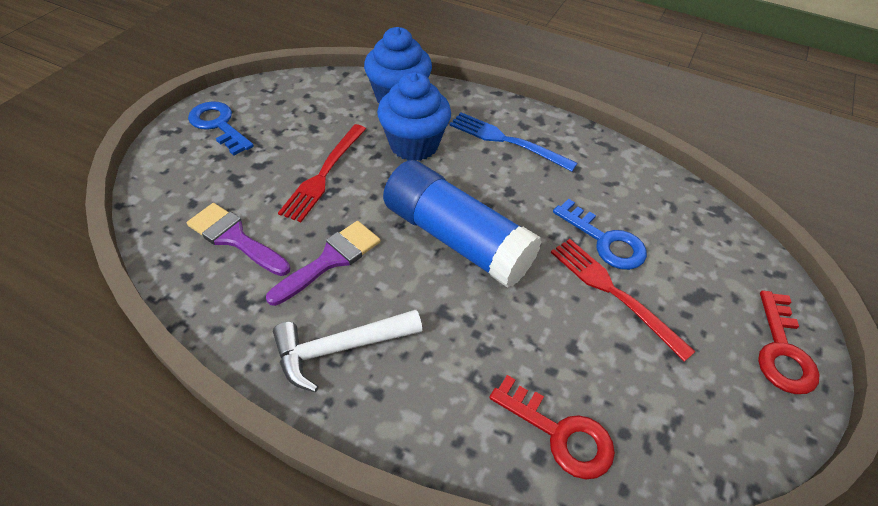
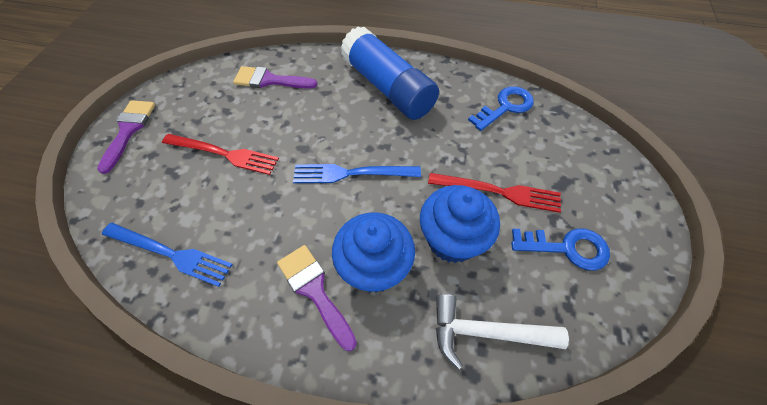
blue fork: 1 -> 2
purple brush: 2 -> 3
red key: 2 -> 0

